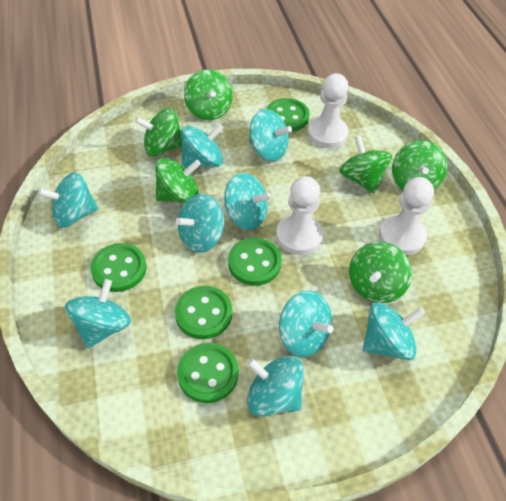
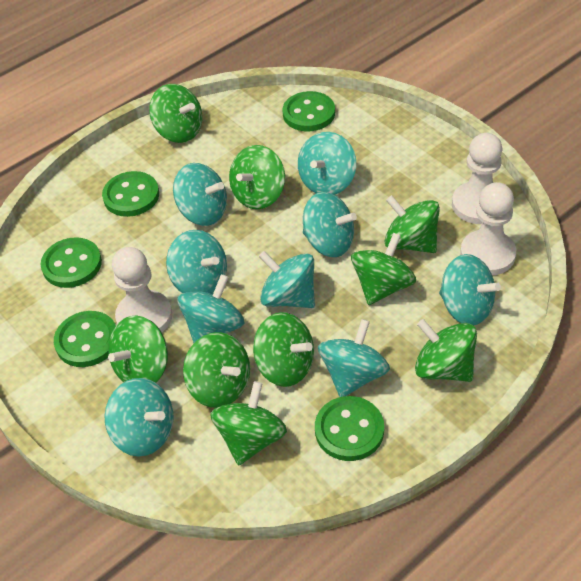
green spinning top: 6 -> 9

